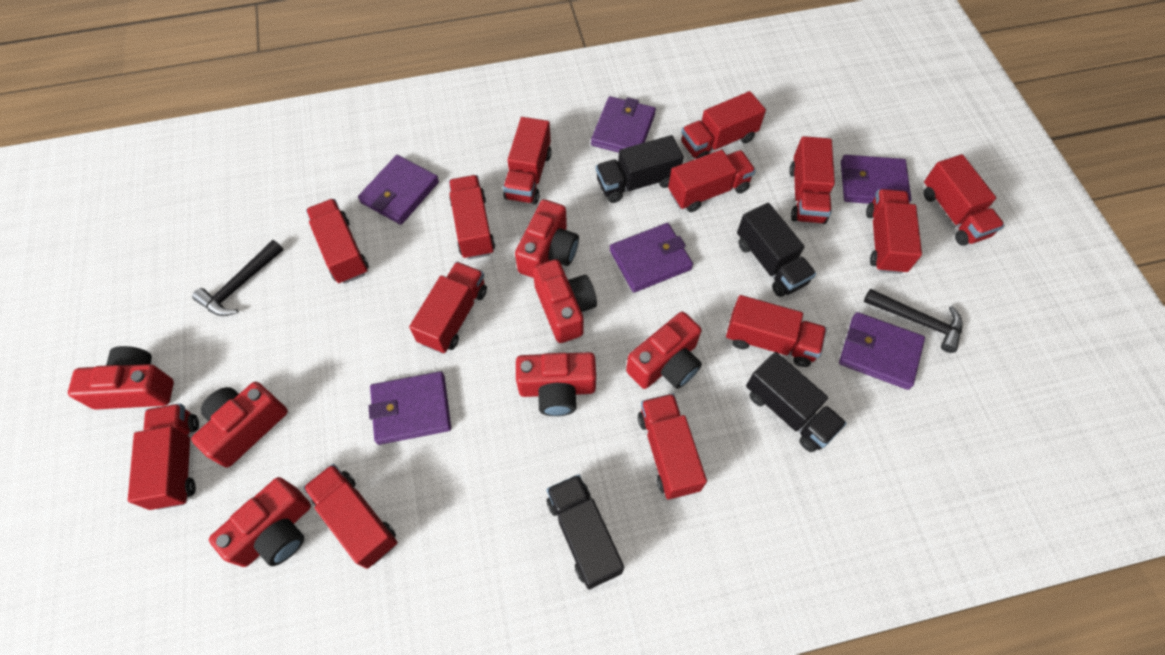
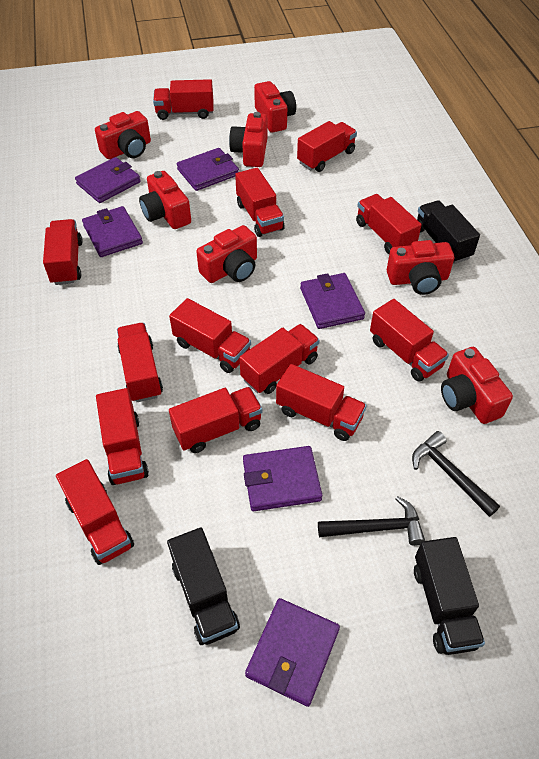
black truck: 4 -> 3

